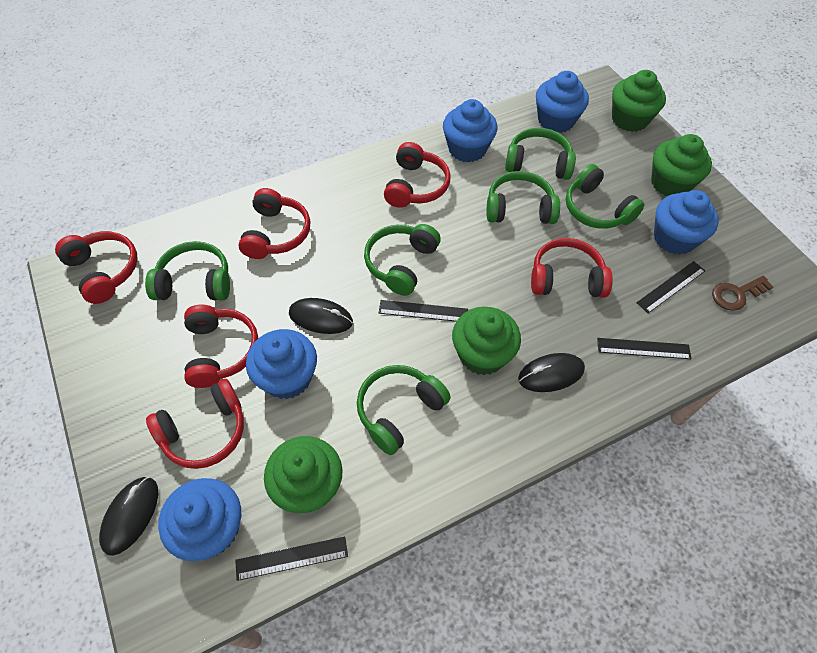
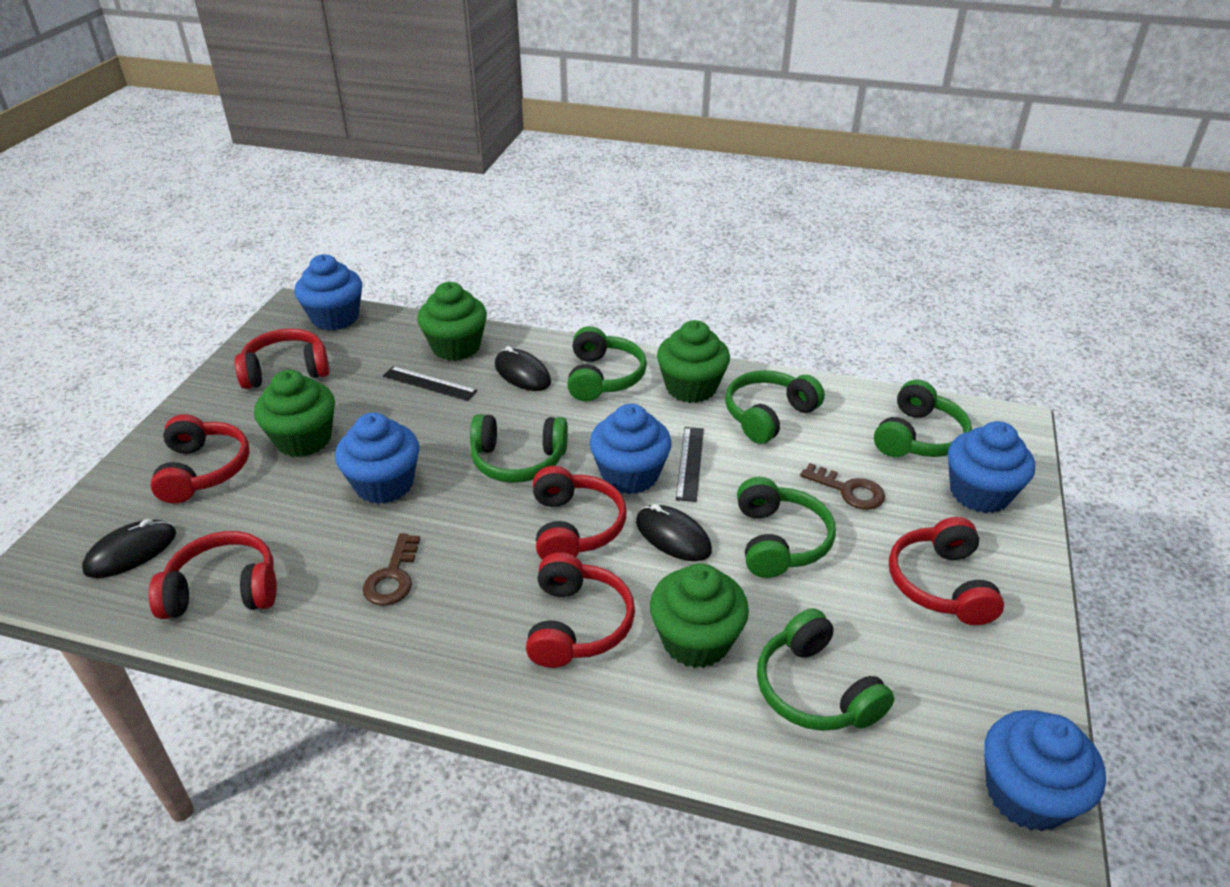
black ruler: 4 -> 2
brown key: 1 -> 2

